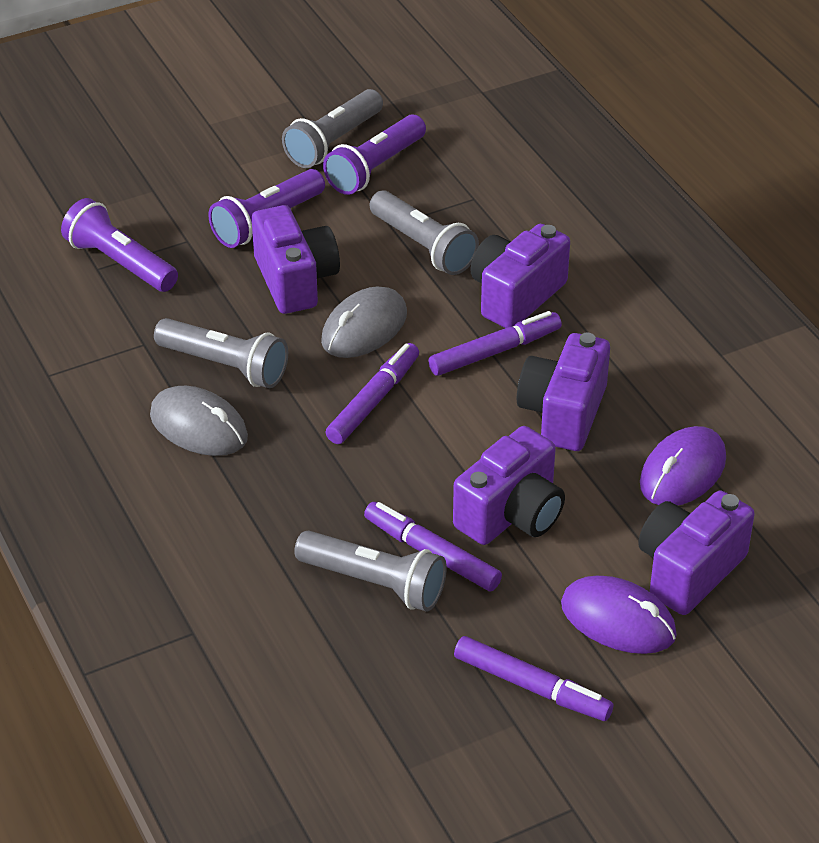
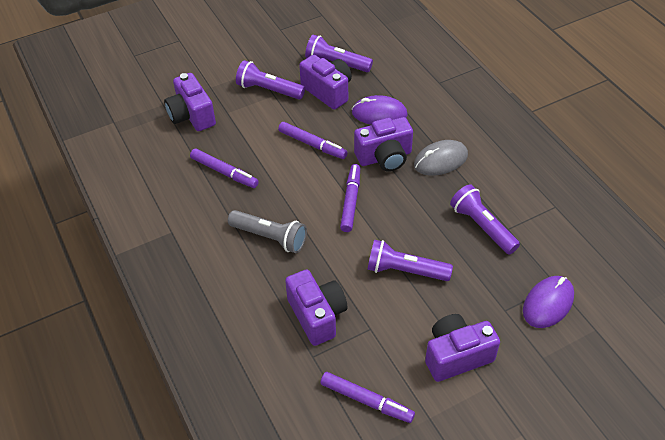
grey flashlight: 4 -> 1
grey mouse: 2 -> 1
purple flashlight: 3 -> 4

